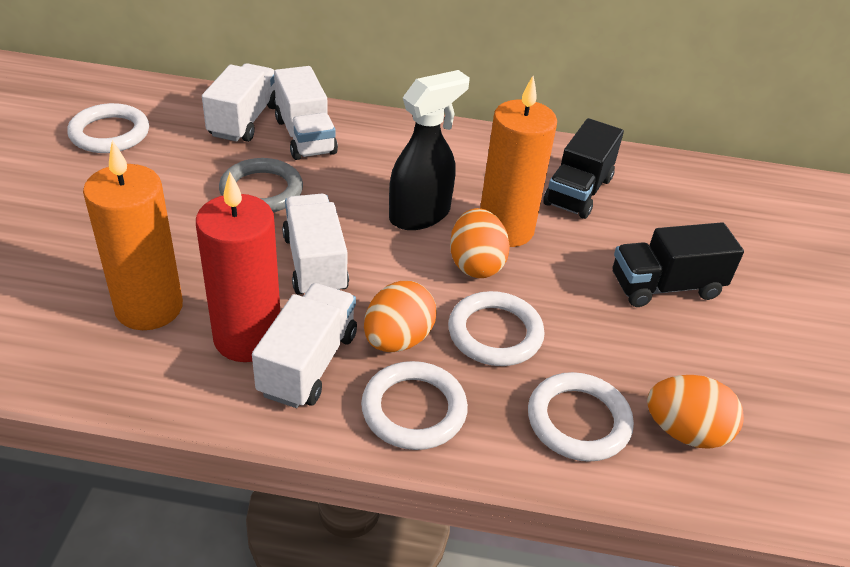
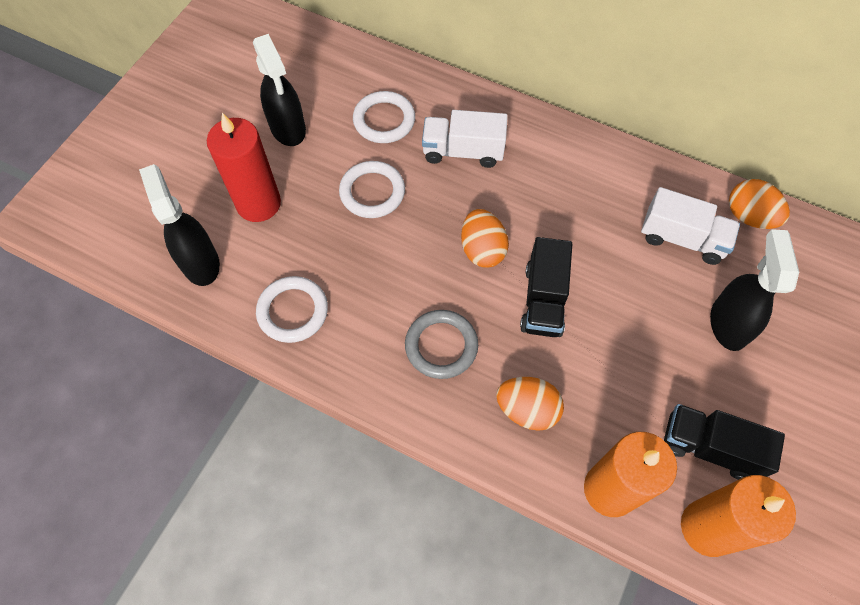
black spray bottle: 1 -> 3
white ring: 4 -> 3
white truck: 4 -> 2

